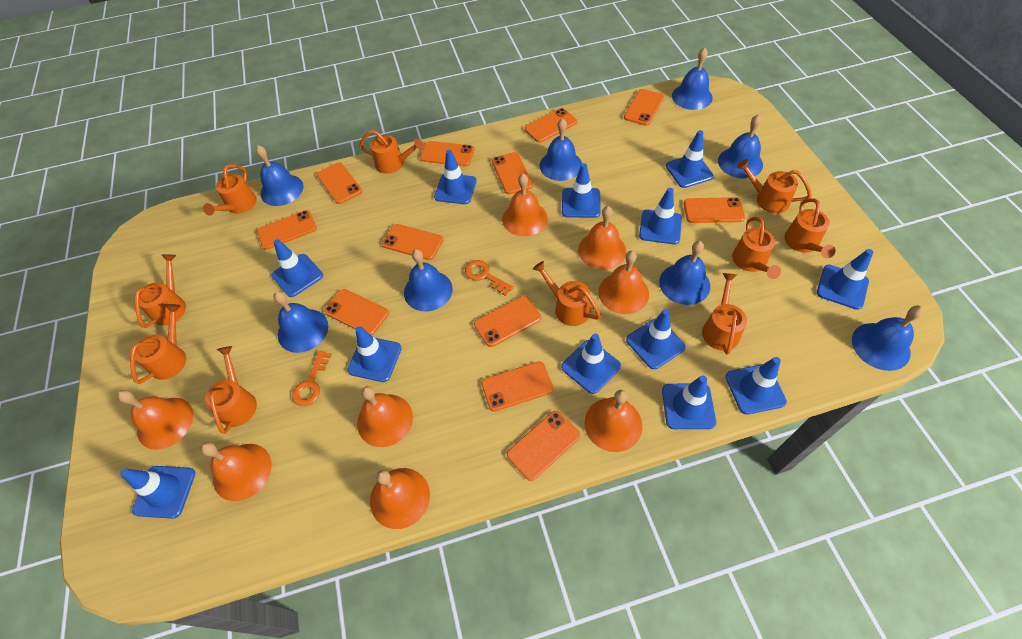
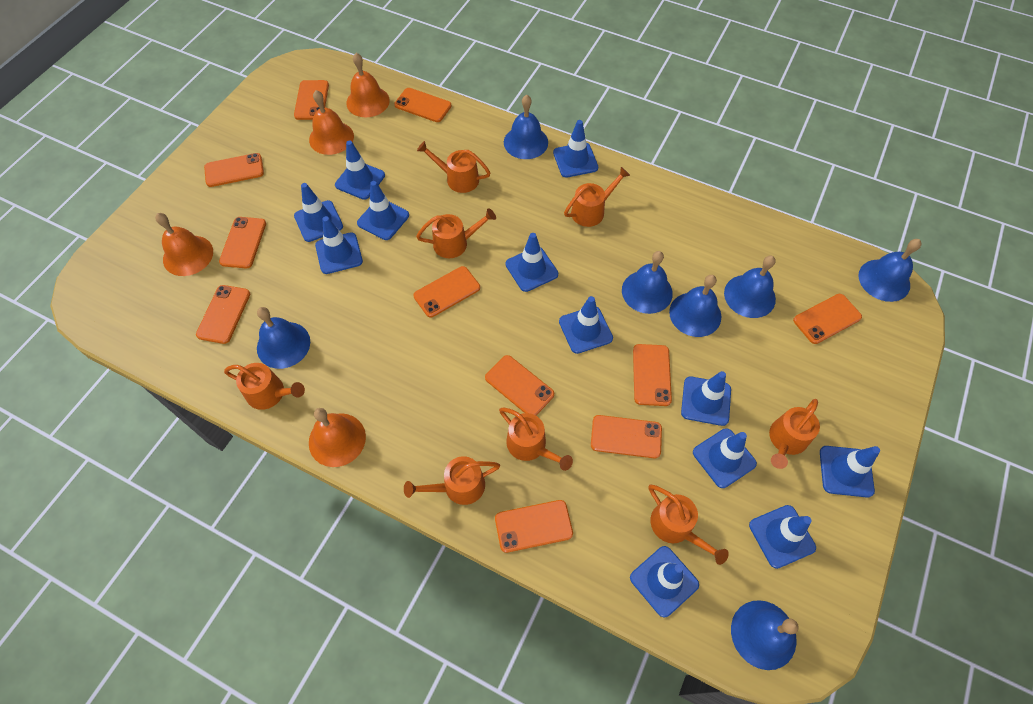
blue bell: 8 -> 7
orange bell: 8 -> 4
orange key: 2 -> 0
orange phone: 12 -> 11
orange watering can: 10 -> 8

